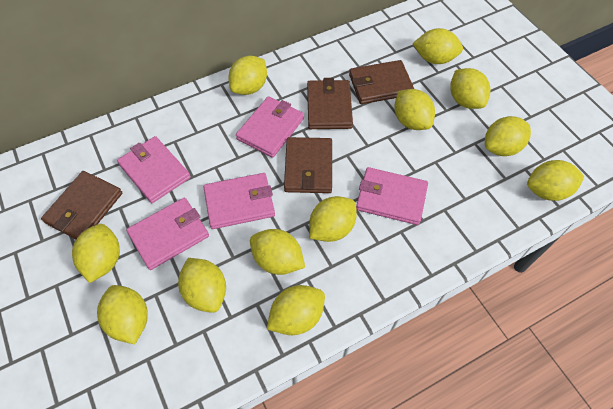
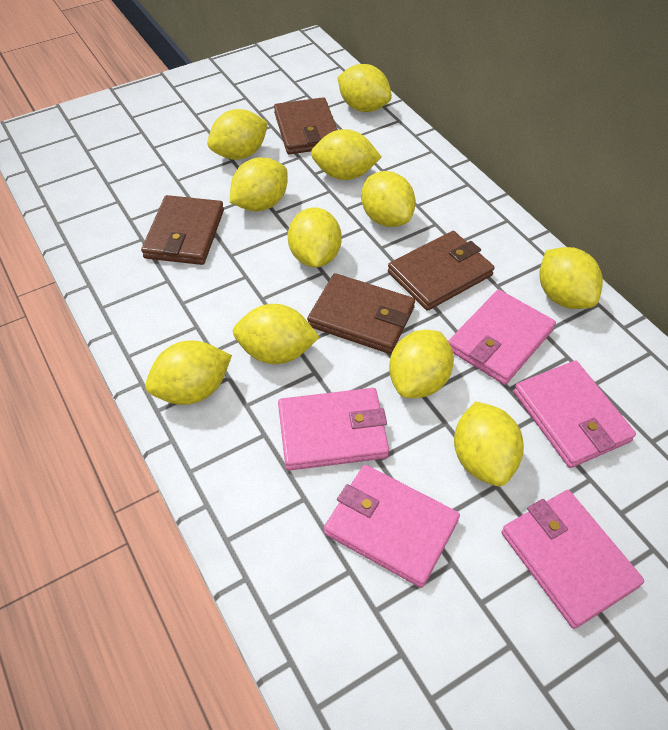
yellow lemon: 12 -> 11

